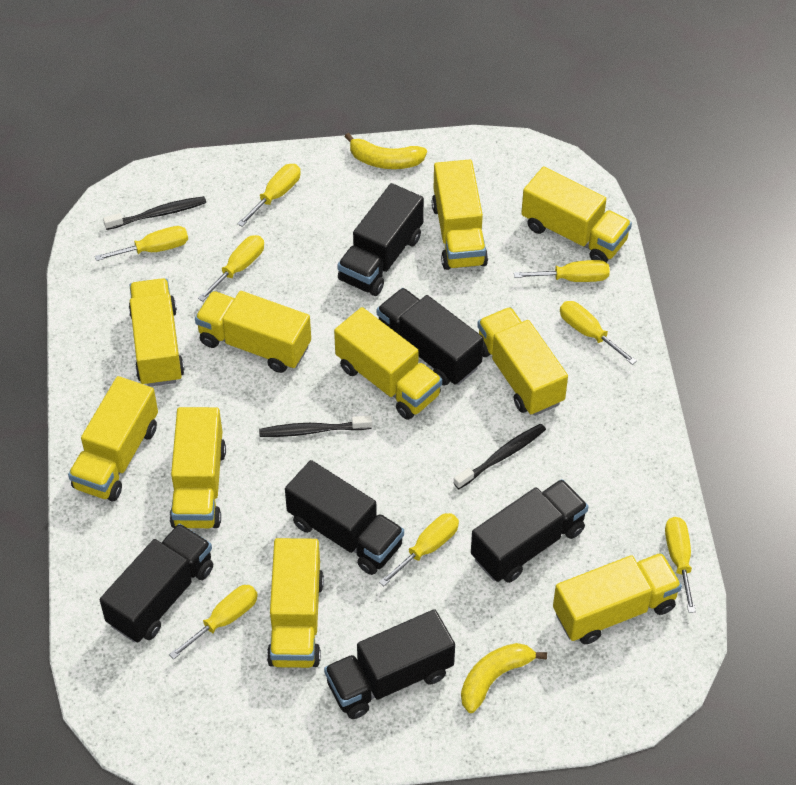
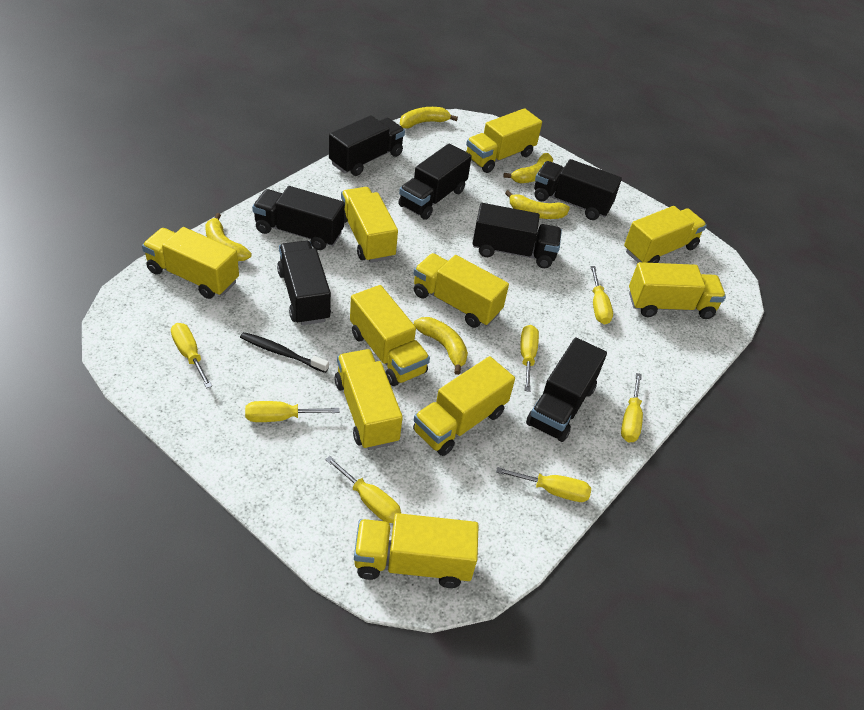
black toothbrush: 3 -> 1
black truck: 6 -> 7
yellow banana: 2 -> 5
yellow screwdriver: 8 -> 7

